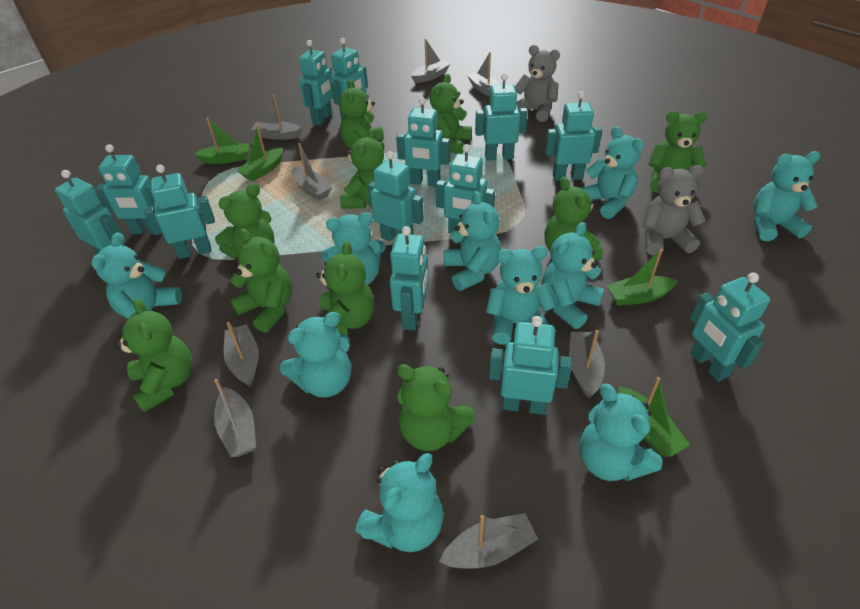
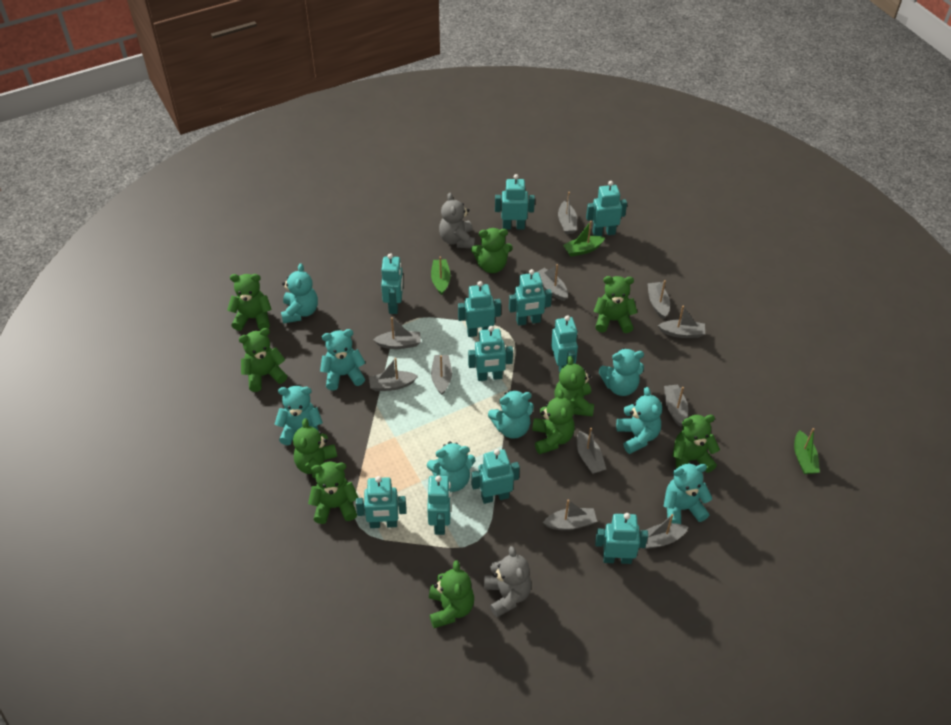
green boat: 4 -> 3
grey boat: 8 -> 11
turquoise robot: 13 -> 11
turquoise teddy bear: 10 -> 8

